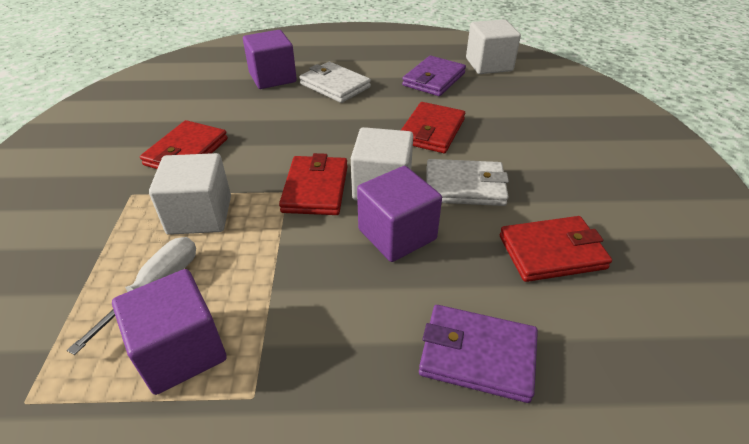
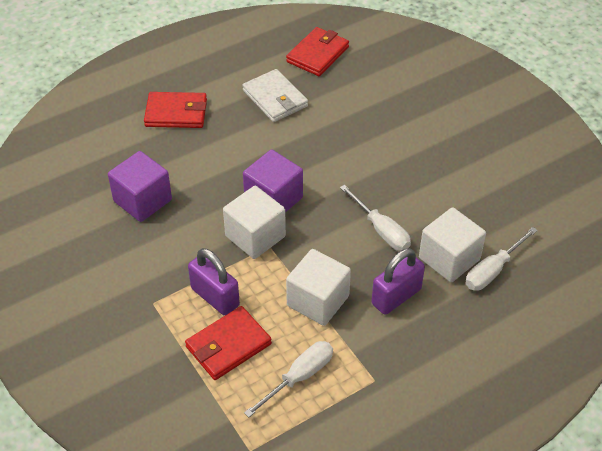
purple cube: 3 -> 2
purple padlock: 0 -> 2
purple wallet: 2 -> 0
red wallet: 4 -> 3
white screwdriver: 1 -> 3
white wallet: 2 -> 1

